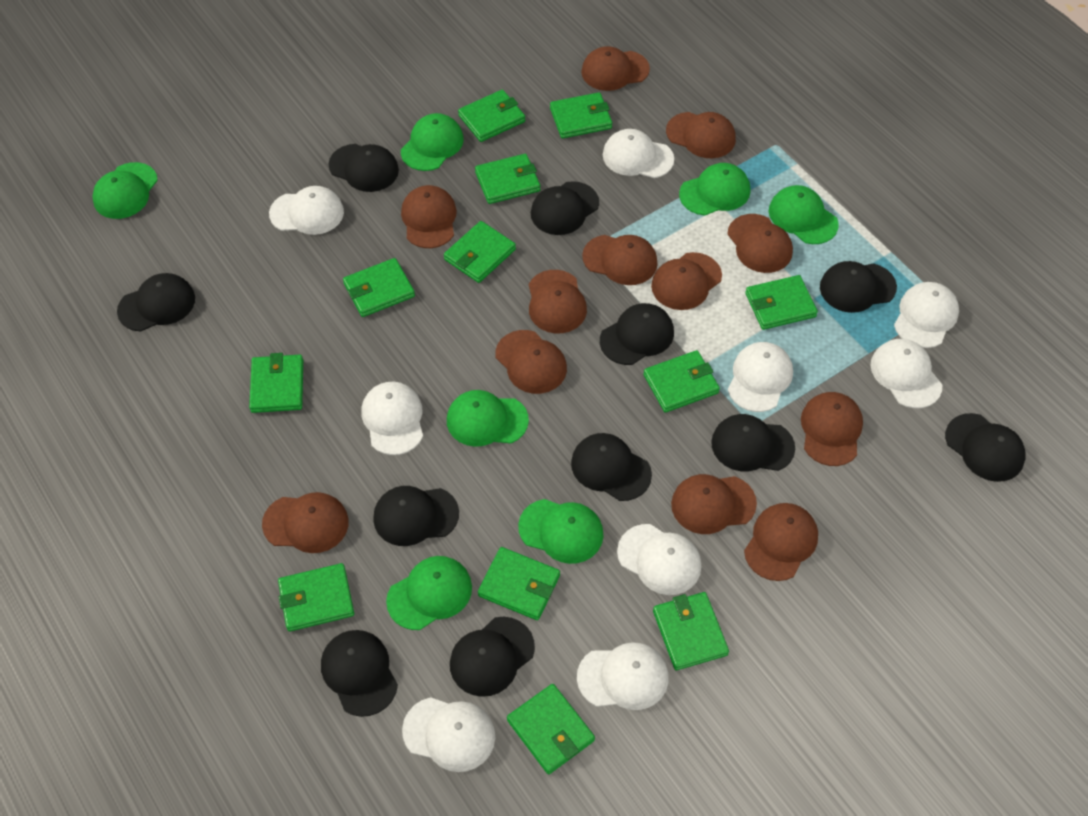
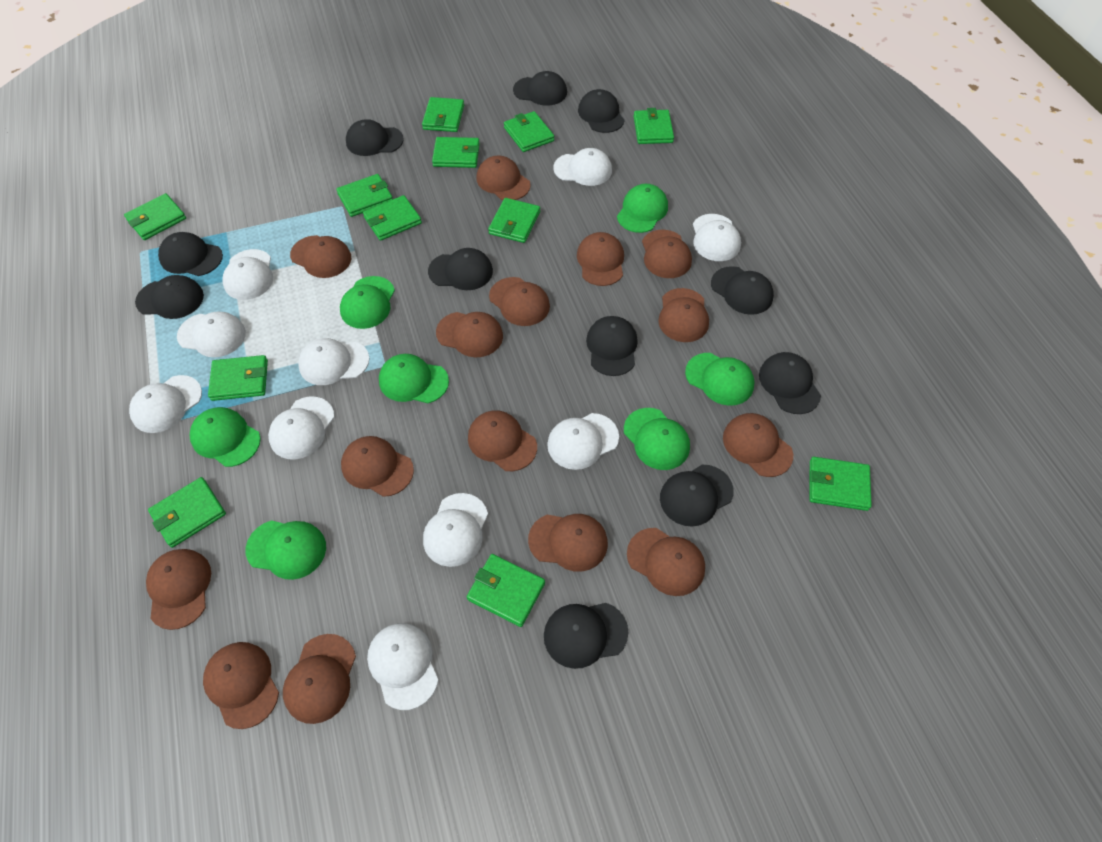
brown cap: 12 -> 15
white cap: 9 -> 10

